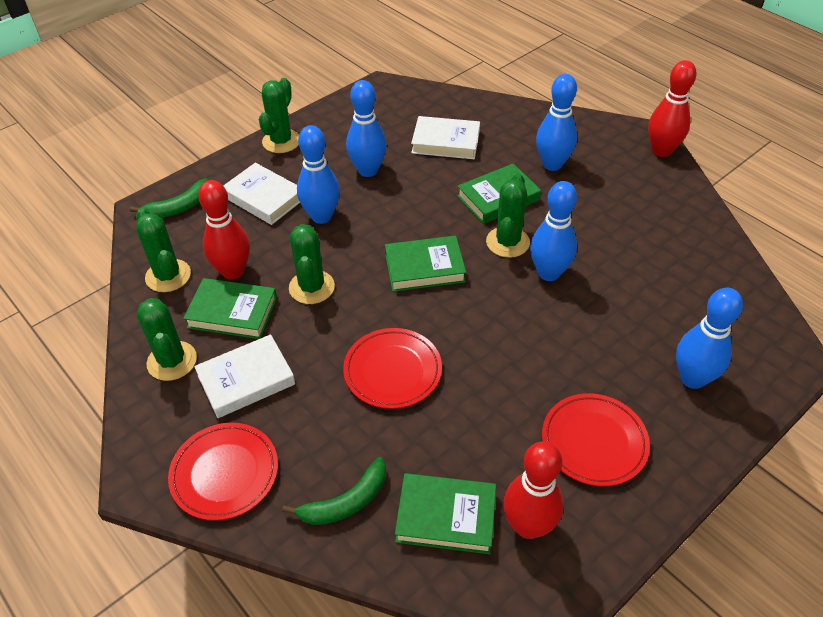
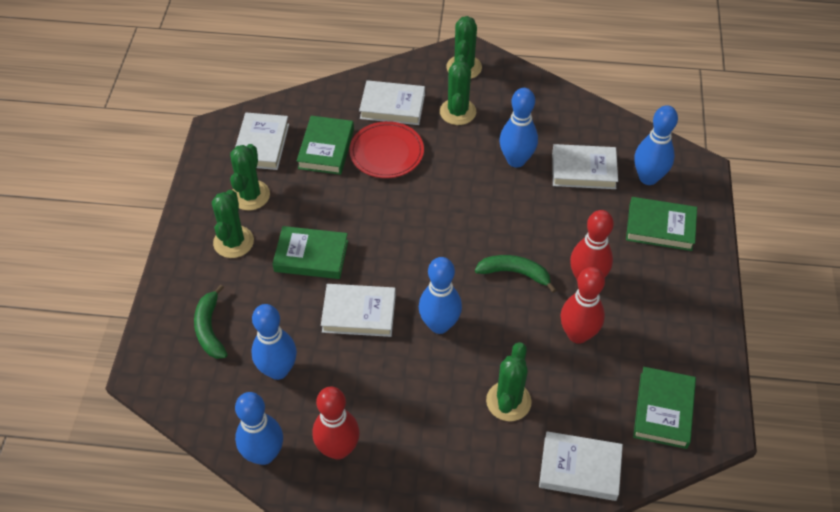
red plate: 3 -> 1
white book: 3 -> 5

